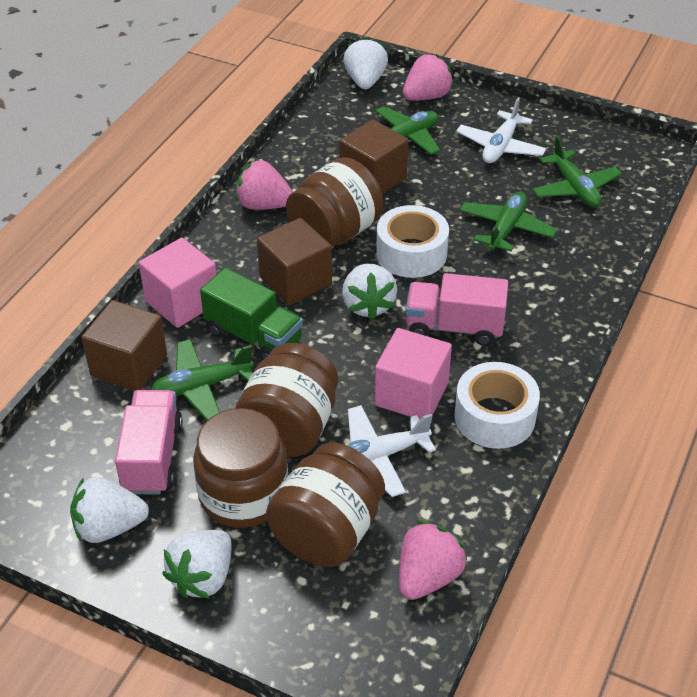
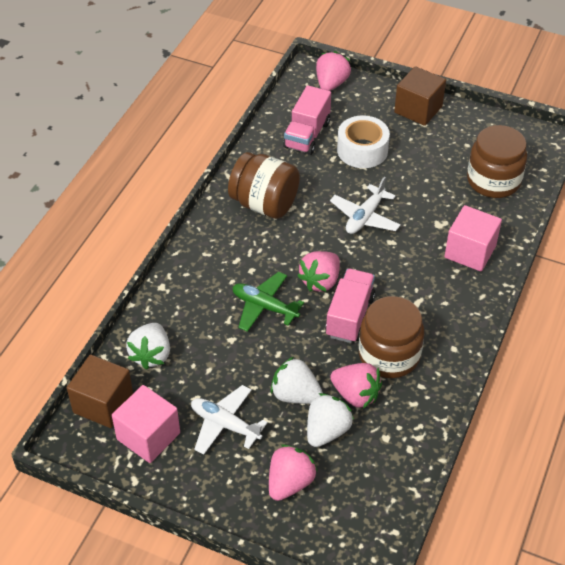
brown cube: 3 -> 2
brown jar: 4 -> 3
green plane: 4 -> 1
green truck: 1 -> 0
pink strawberry: 3 -> 4
white strawberry: 4 -> 3
white tape: 2 -> 1

